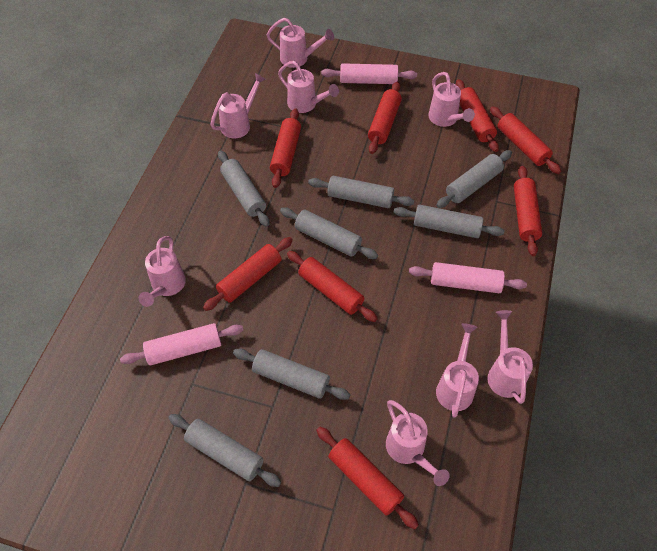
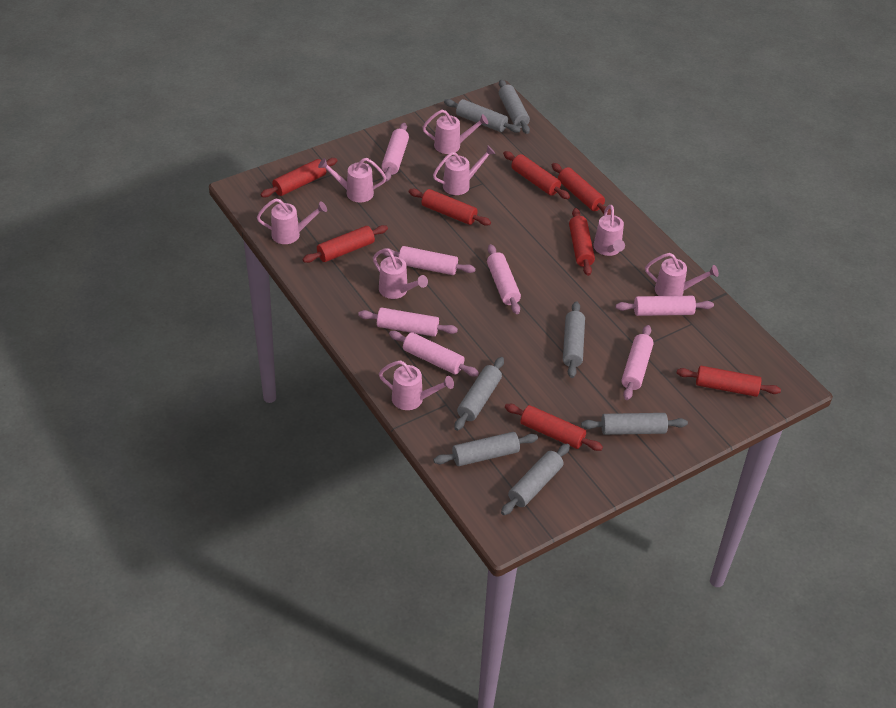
pink rolling pin: 3 -> 7

